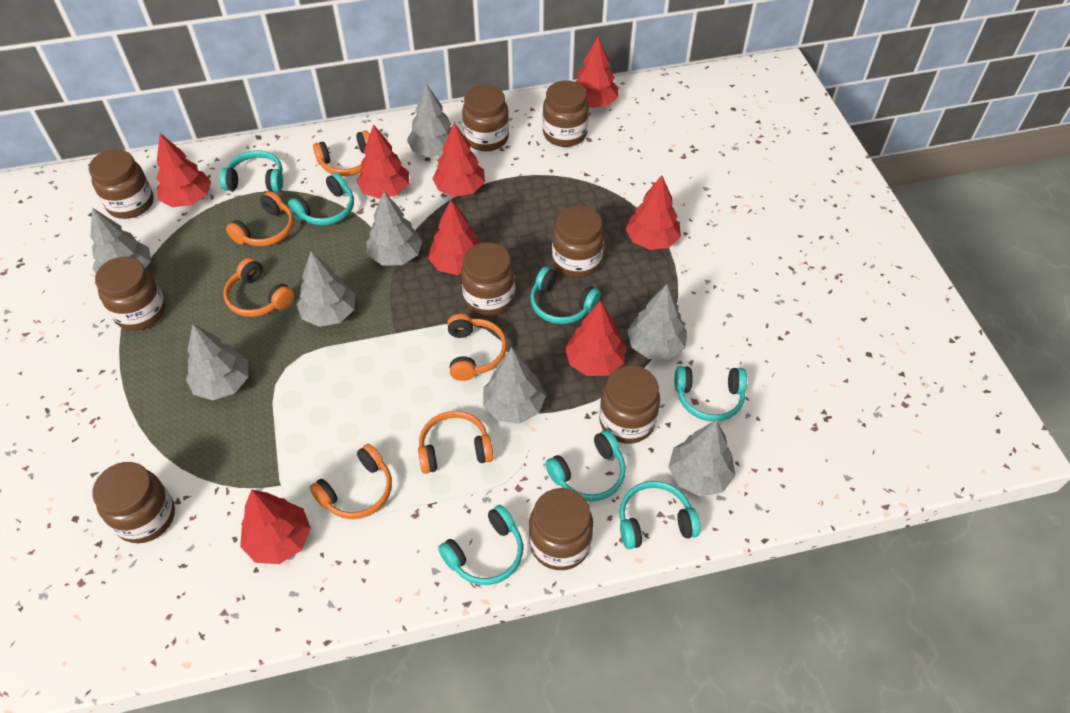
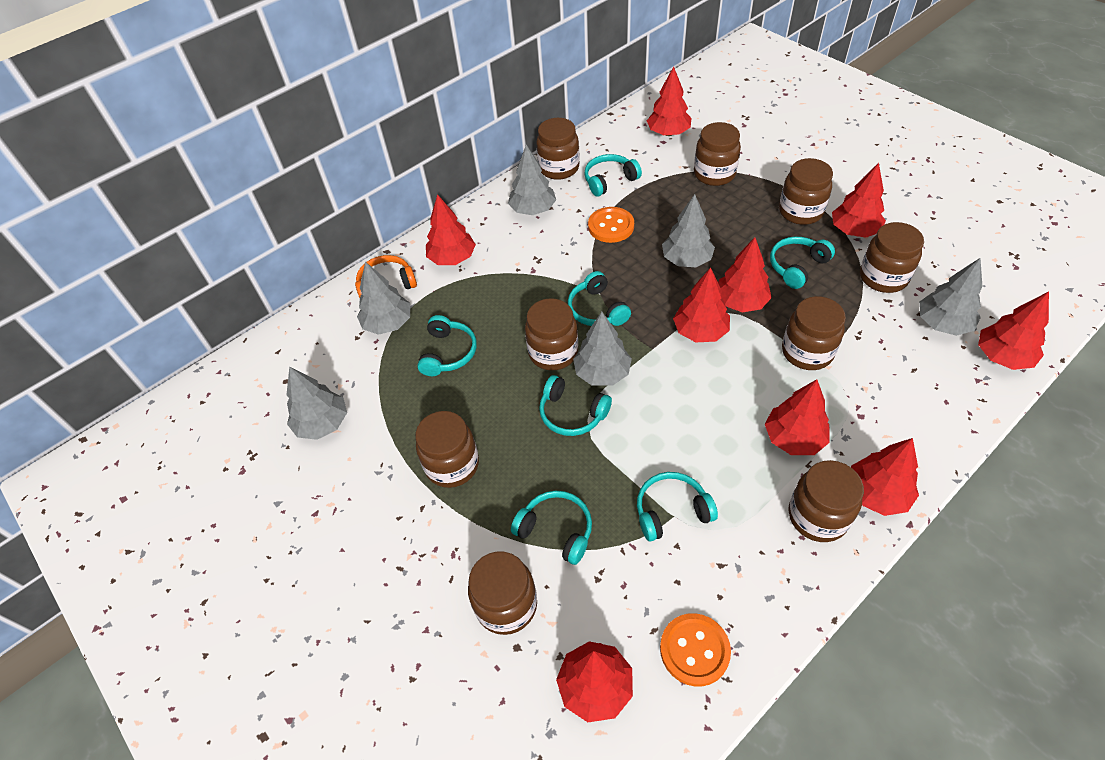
grey tree: 8 -> 6
orange button: 0 -> 2
orange headphones: 6 -> 1
red tree: 8 -> 9

